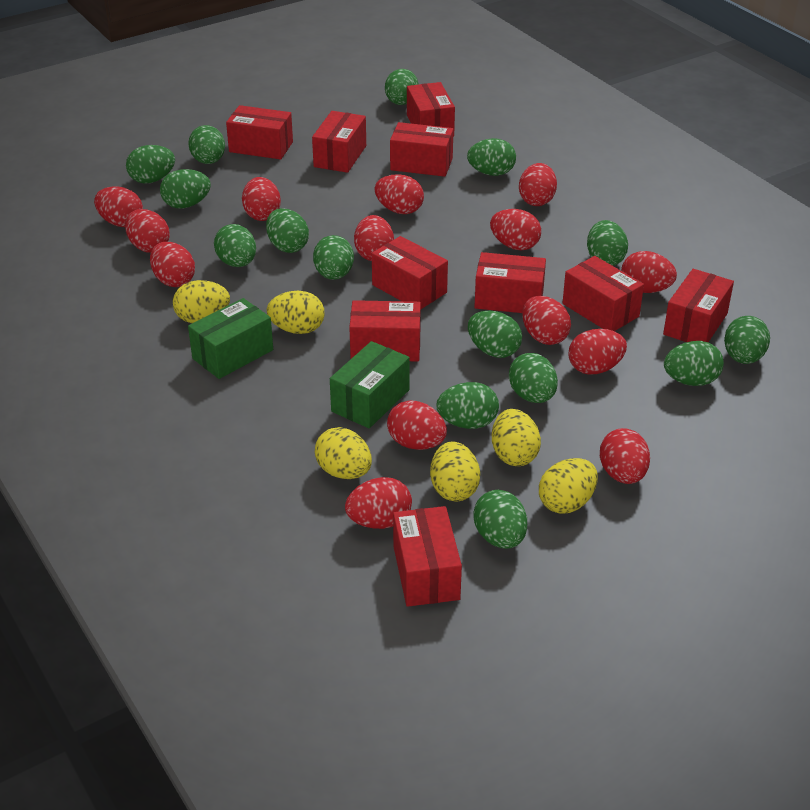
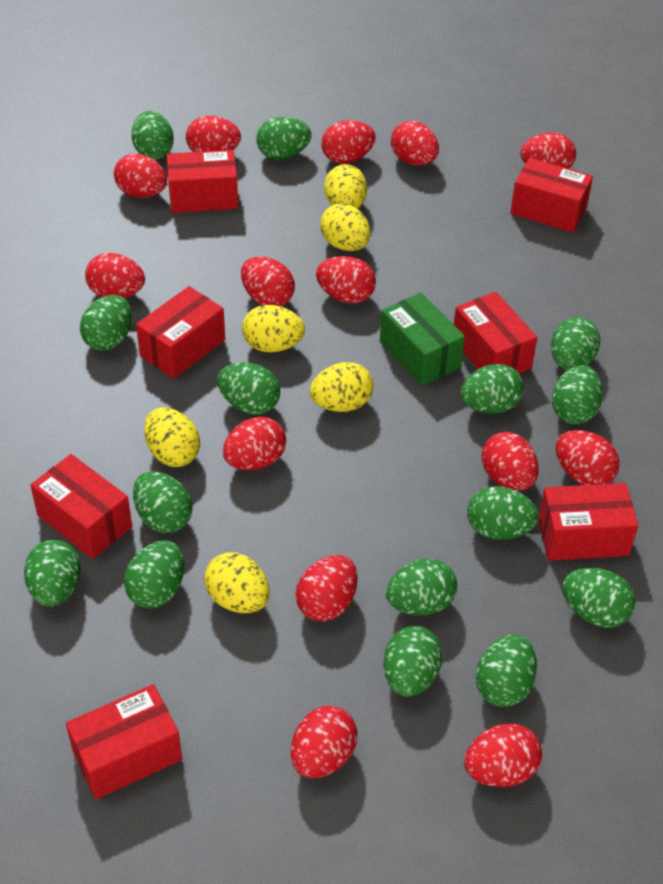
green box: 2 -> 1
red box: 10 -> 7

